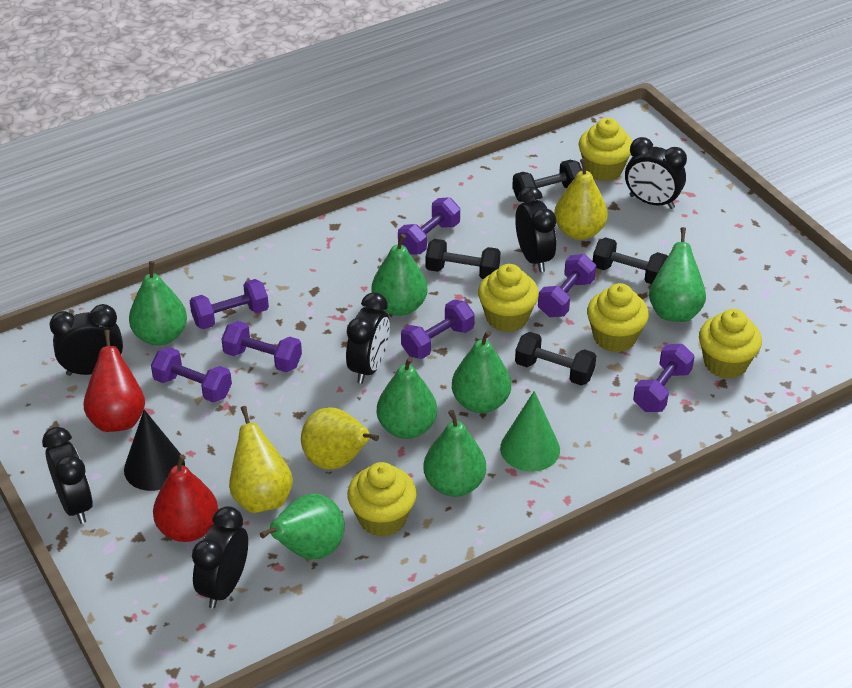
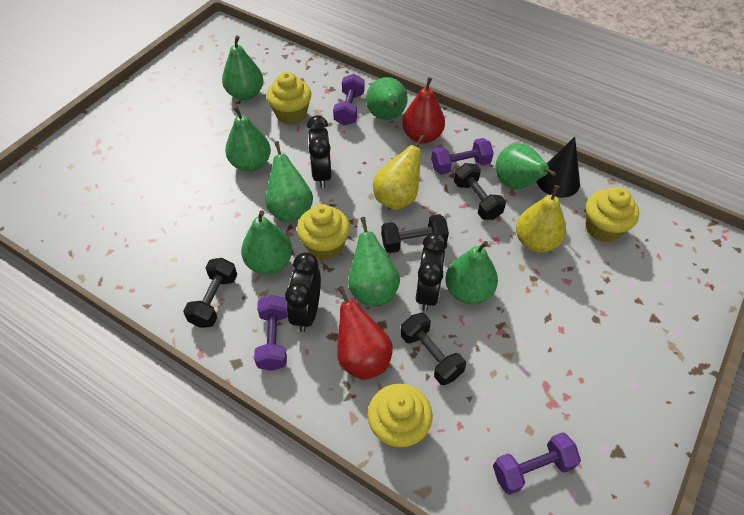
black clock: 6 -> 3
green cone: 1 -> 0
green pear: 7 -> 8
purple dumbbell: 7 -> 4
yellow cupcake: 5 -> 4
yellow pear: 3 -> 2

